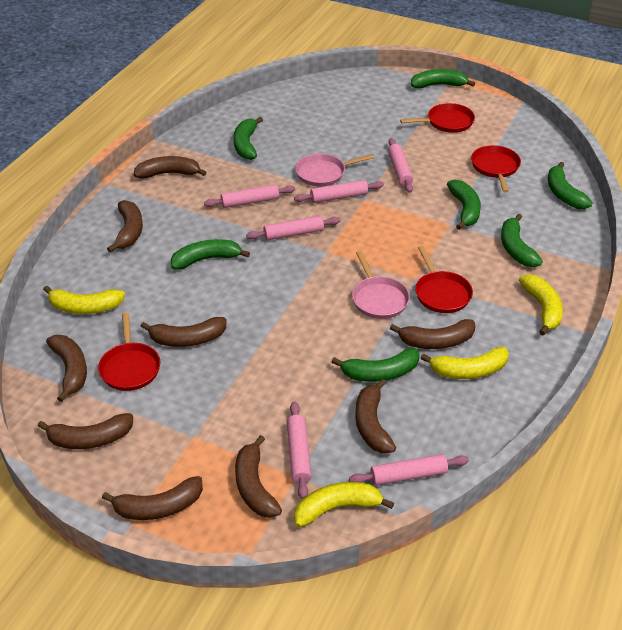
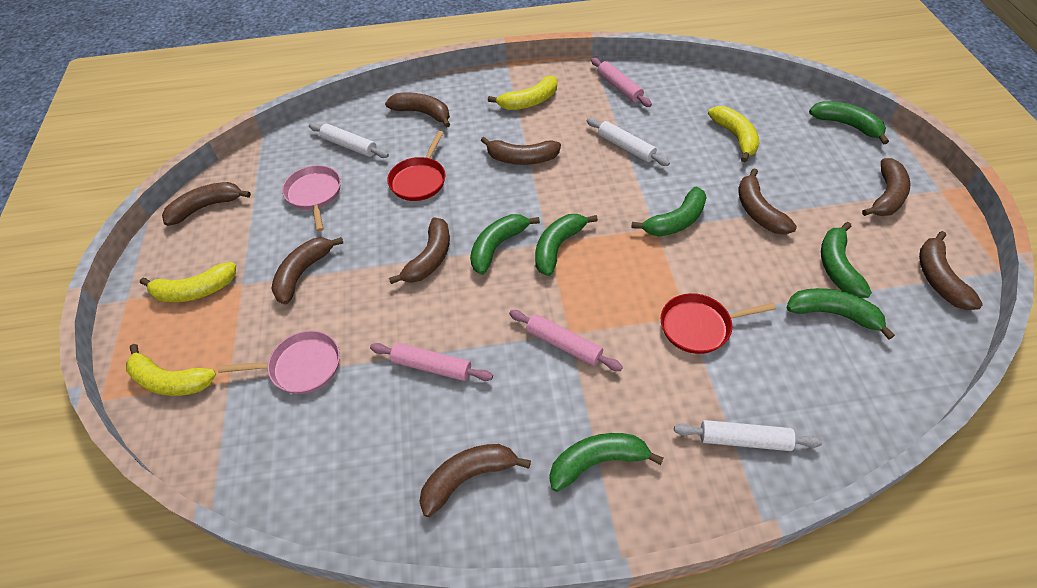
pink rolling pin: 6 -> 3
red pan: 4 -> 2
white rolling pin: 0 -> 3

